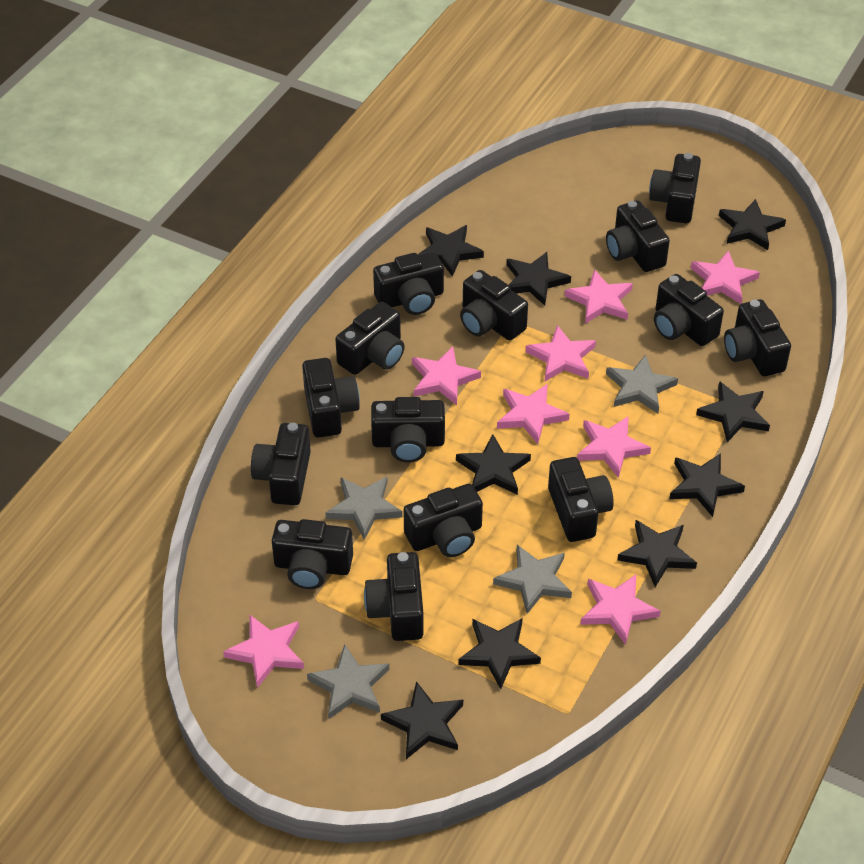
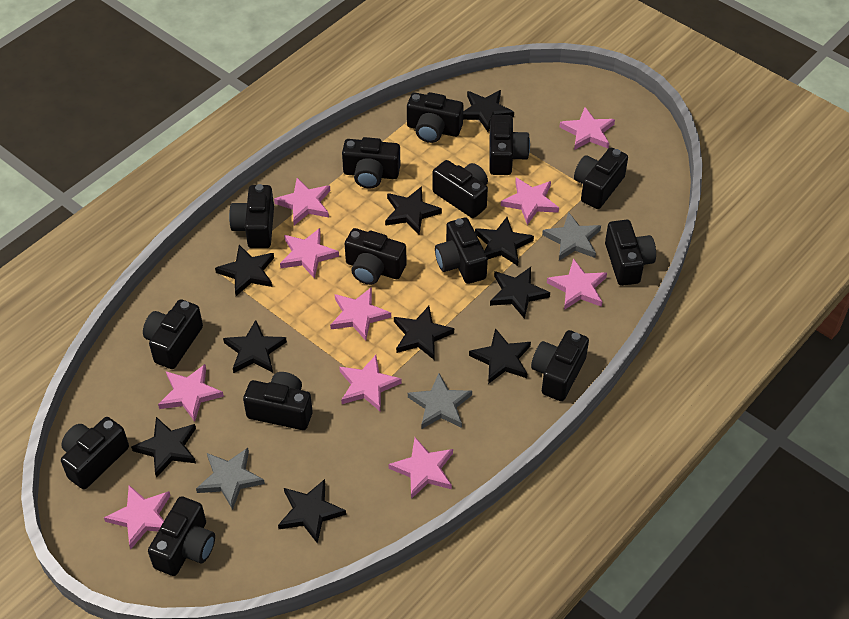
black star: 9 -> 10
grey star: 4 -> 3
pink star: 8 -> 10

